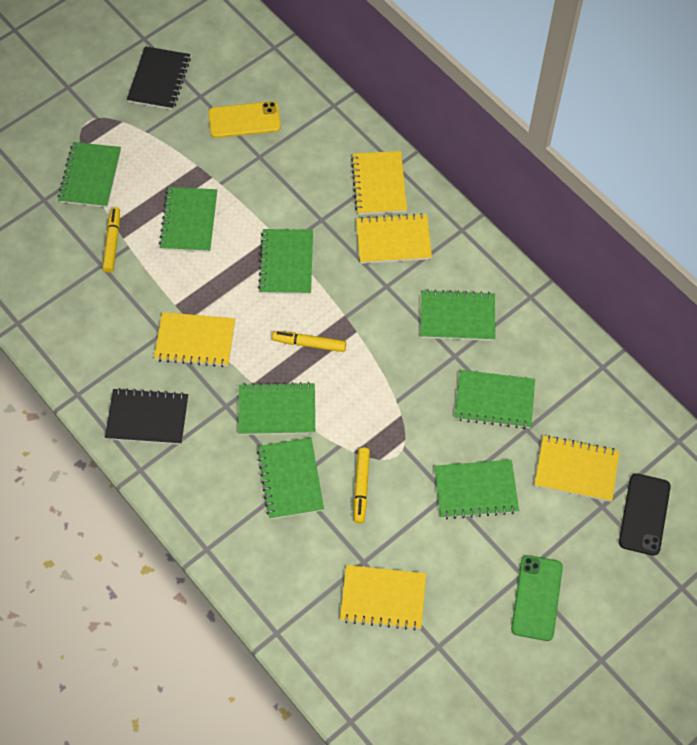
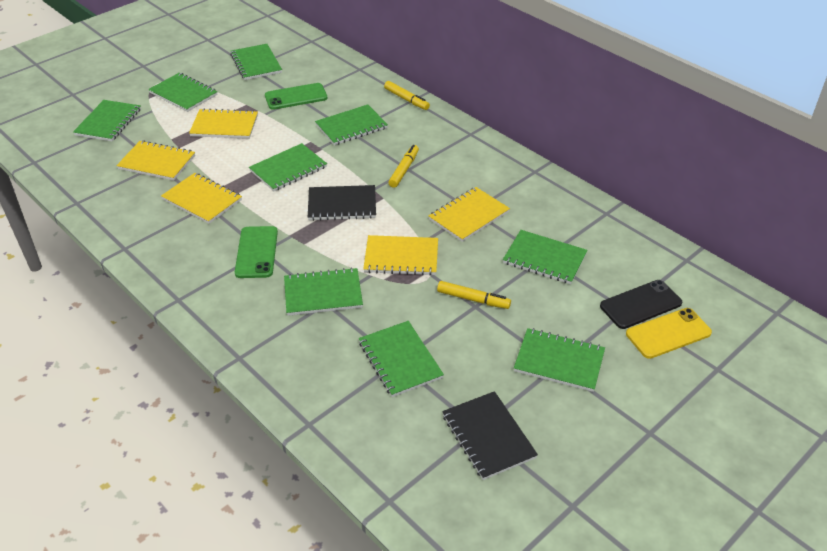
green notebook: 8 -> 9
green phone: 1 -> 2

